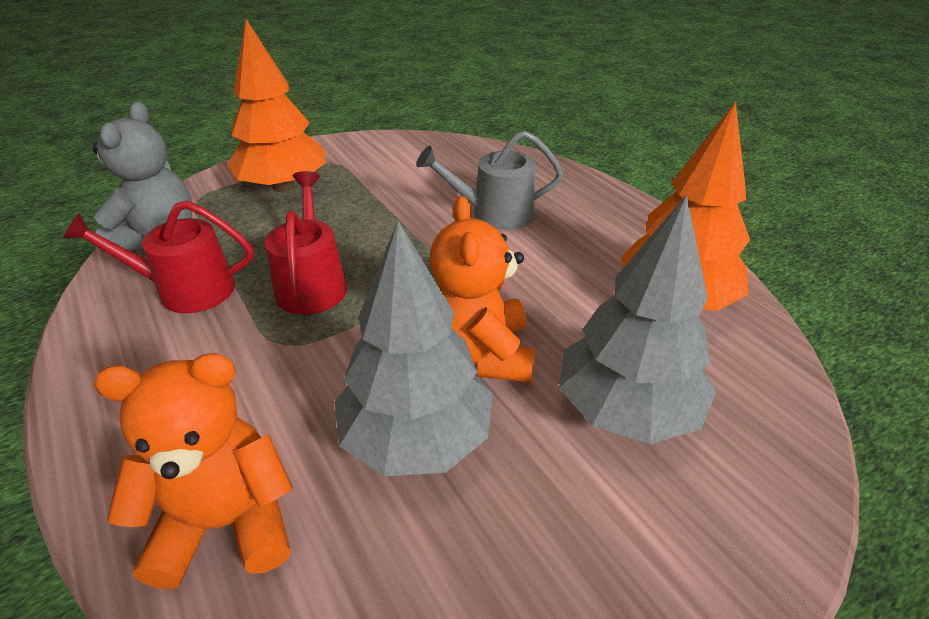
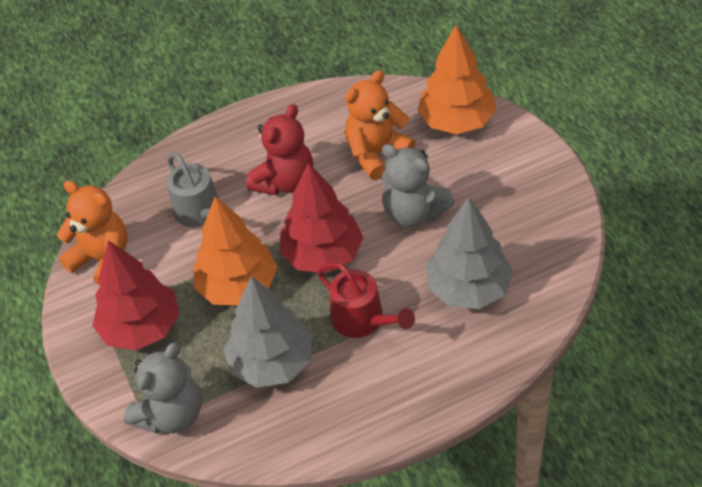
grey teddy bear: 1 -> 2
red teddy bear: 0 -> 1
red tree: 0 -> 2
red watering can: 2 -> 1

